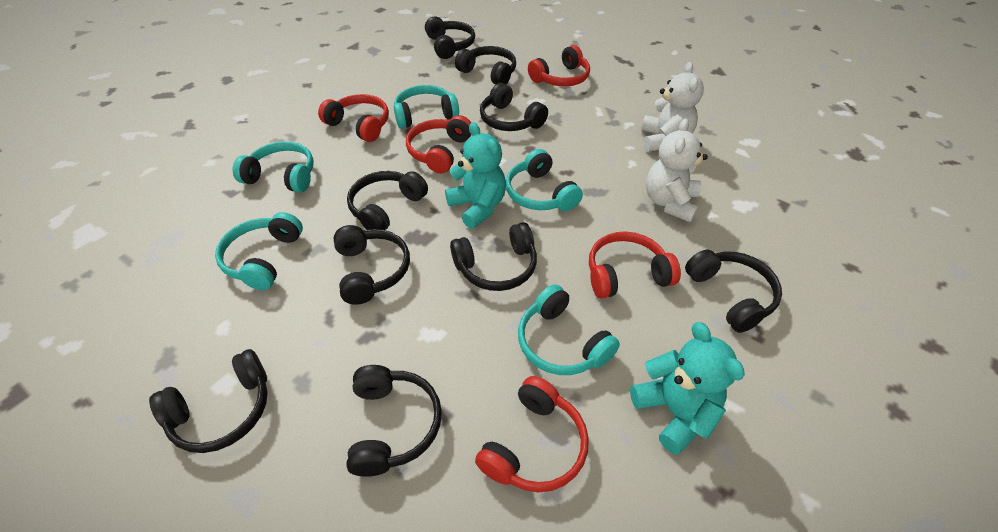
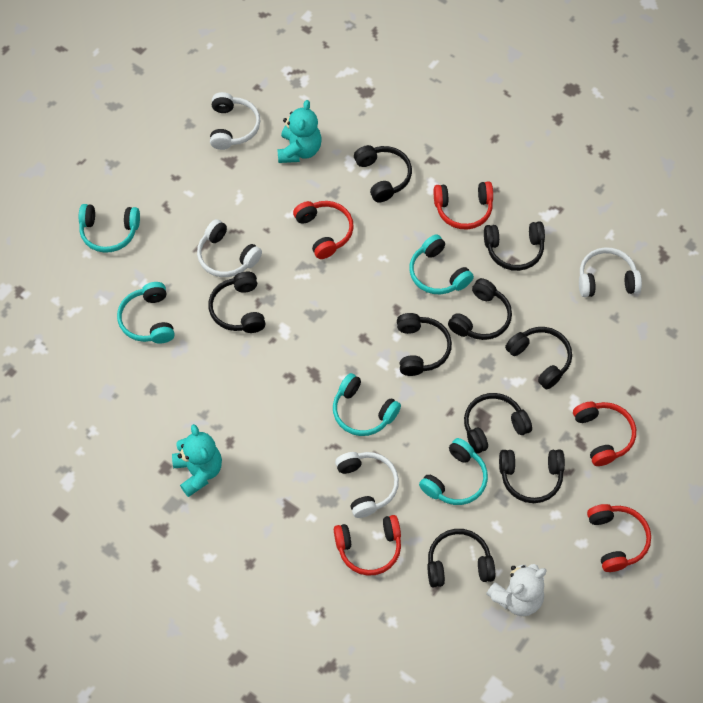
white headphones: 0 -> 4
white teddy bear: 2 -> 1

